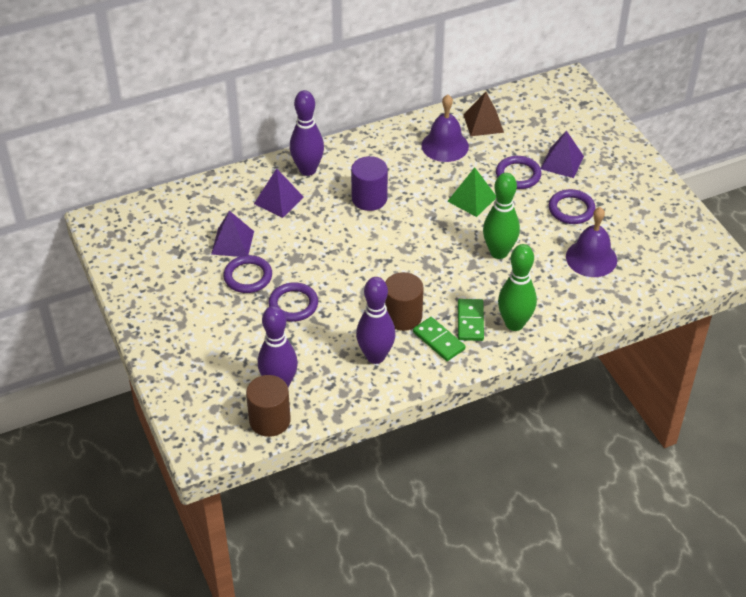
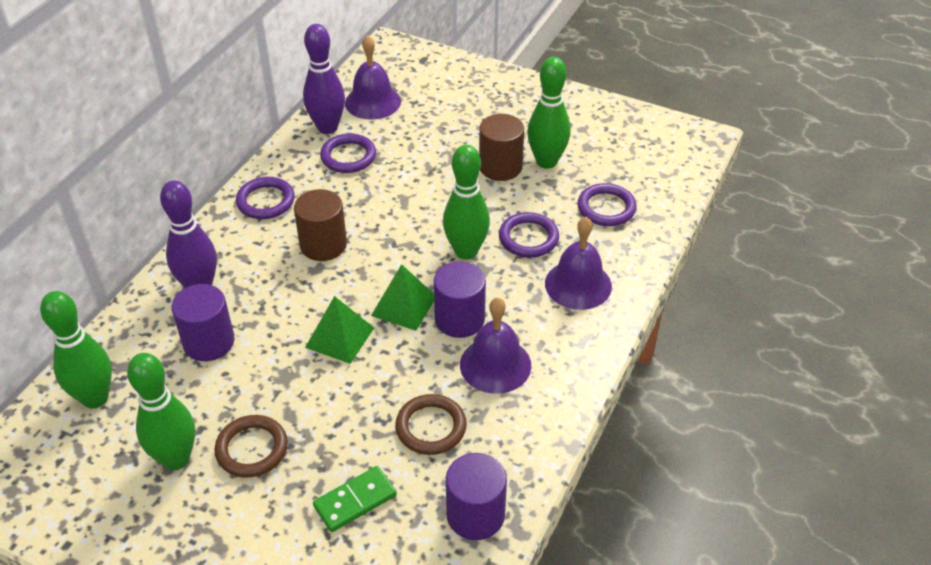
brown pyramid: 1 -> 0
brown ring: 0 -> 2
green bowling pin: 2 -> 4
green domino: 2 -> 1
green pyramid: 1 -> 2
purple bell: 2 -> 3
purple bowling pin: 3 -> 2
purple cylinder: 1 -> 3
purple pyramid: 3 -> 0

